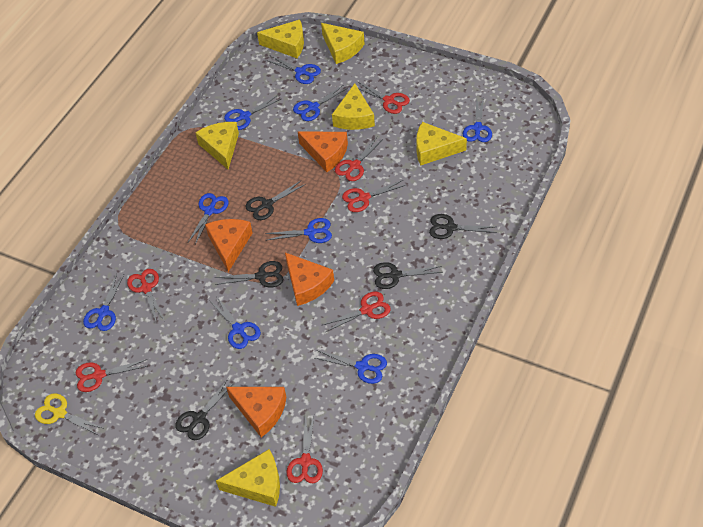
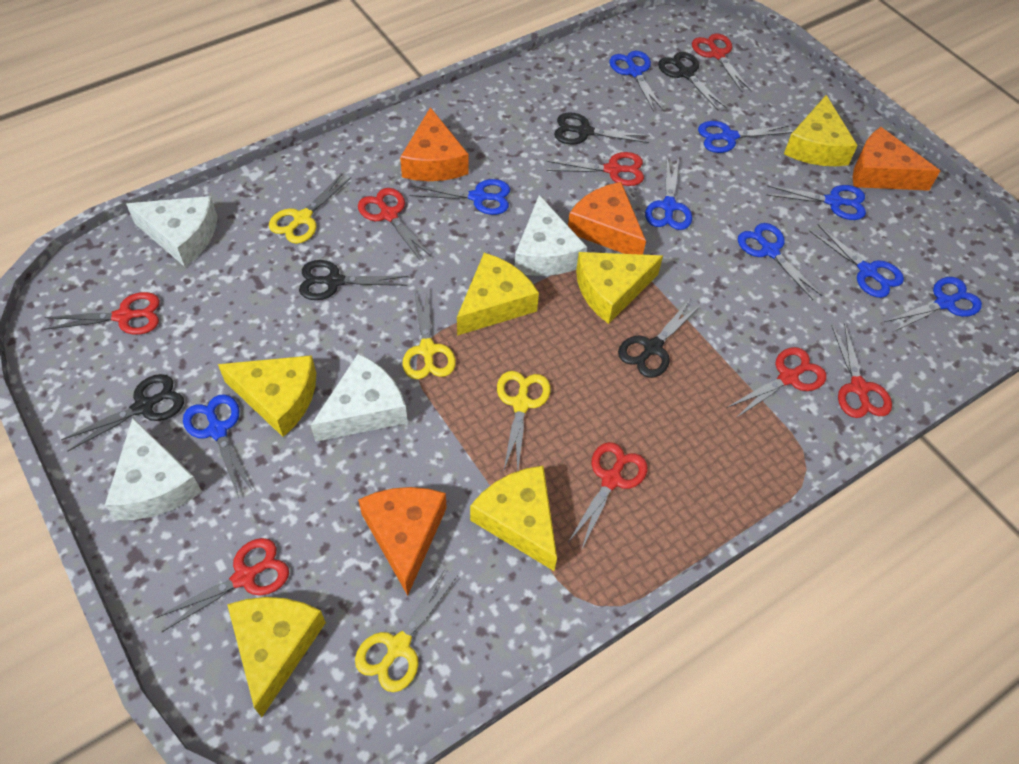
red scissors: 7 -> 8
white cheese: 0 -> 4
yellow scissors: 1 -> 4

